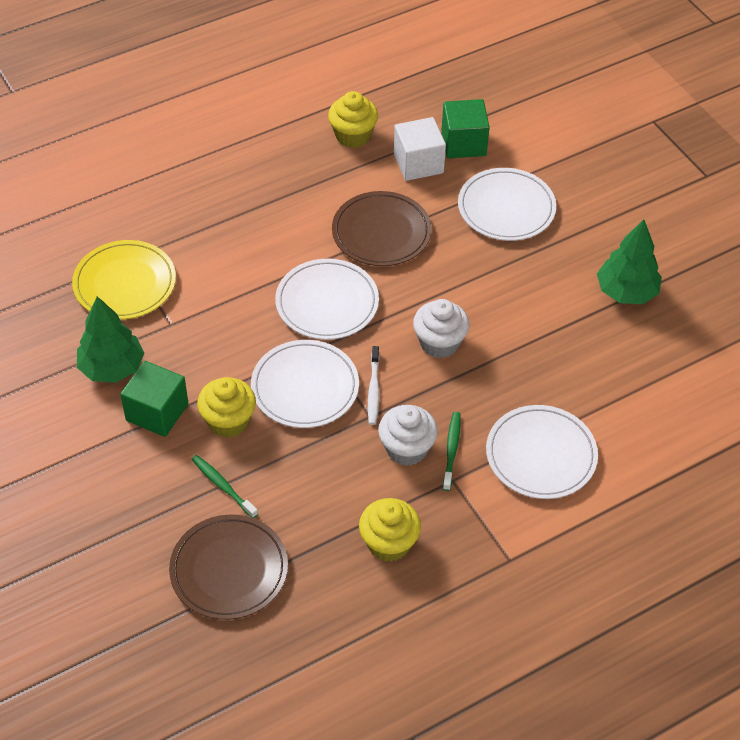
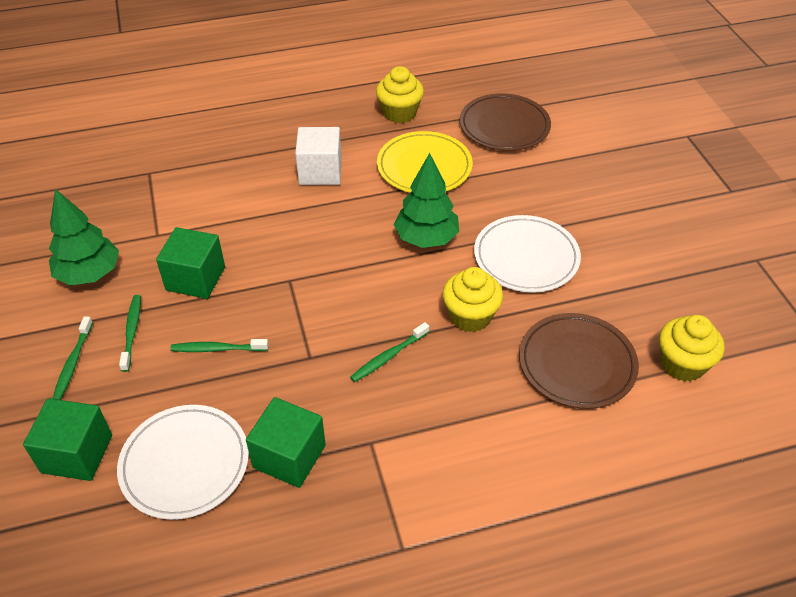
green cube: 2 -> 3
green toothbrush: 2 -> 4
white cupcake: 2 -> 0
white plate: 4 -> 2
white toothbrush: 1 -> 0

